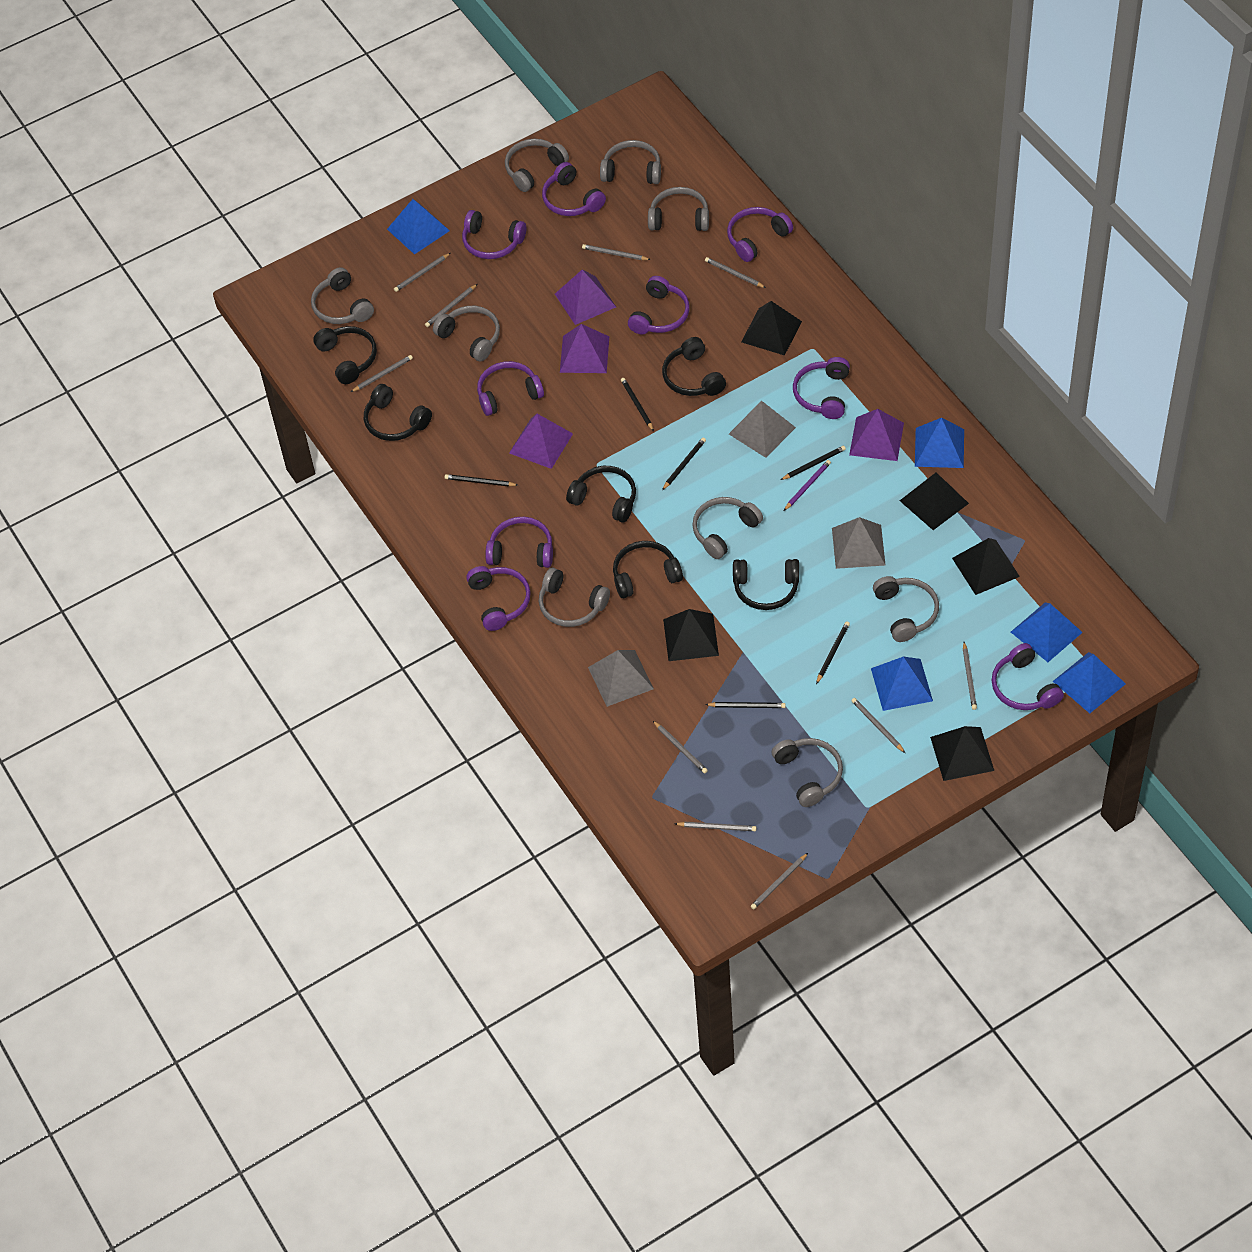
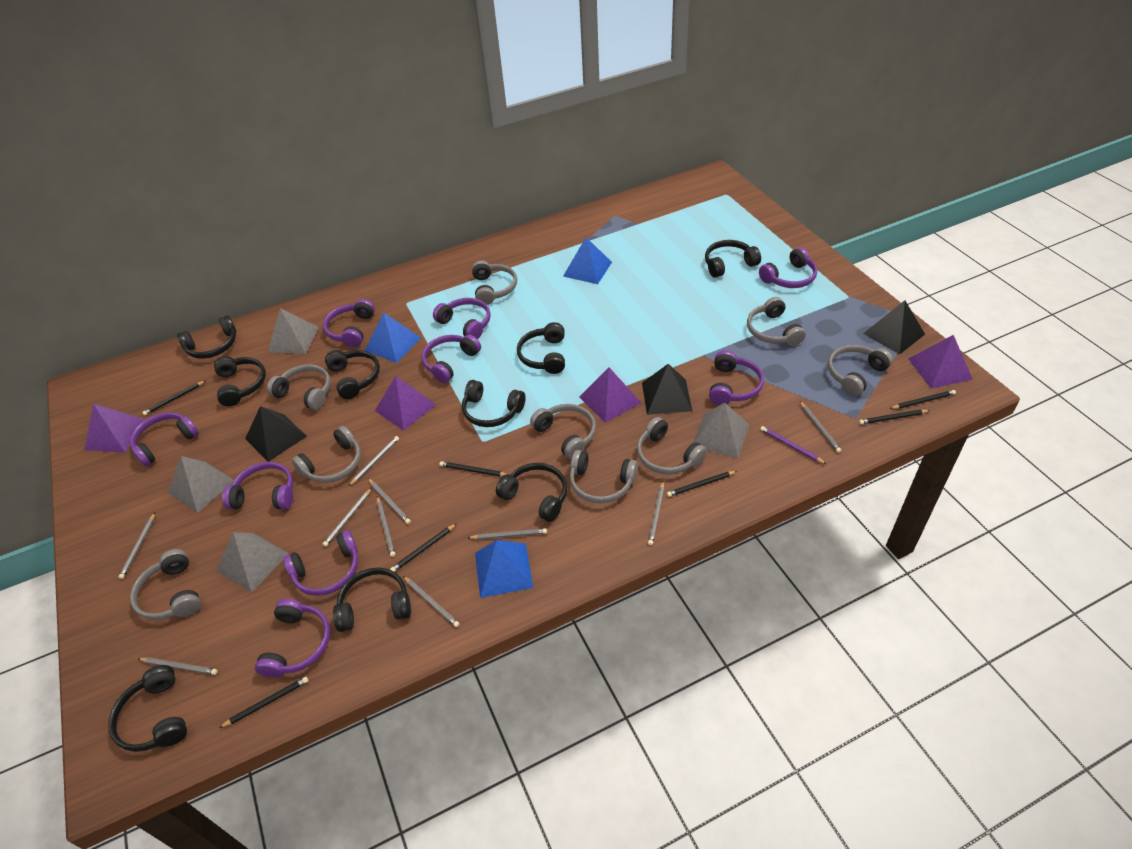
black headphones: 6 -> 9
black pencil: 6 -> 7
black pyramid: 5 -> 3
blue pyramid: 5 -> 3
grey pyramid: 3 -> 4

